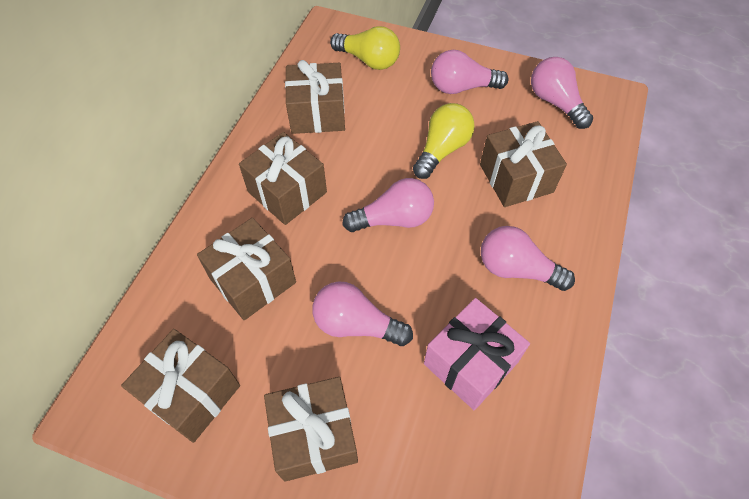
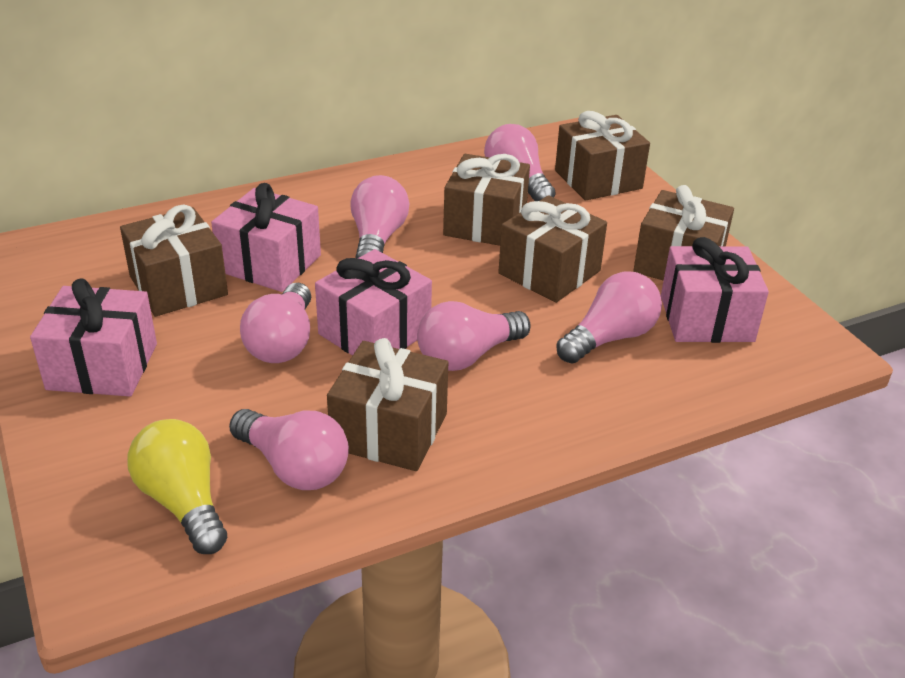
pink gift: 1 -> 4
pink light bulb: 5 -> 6
yellow light bulb: 2 -> 1

